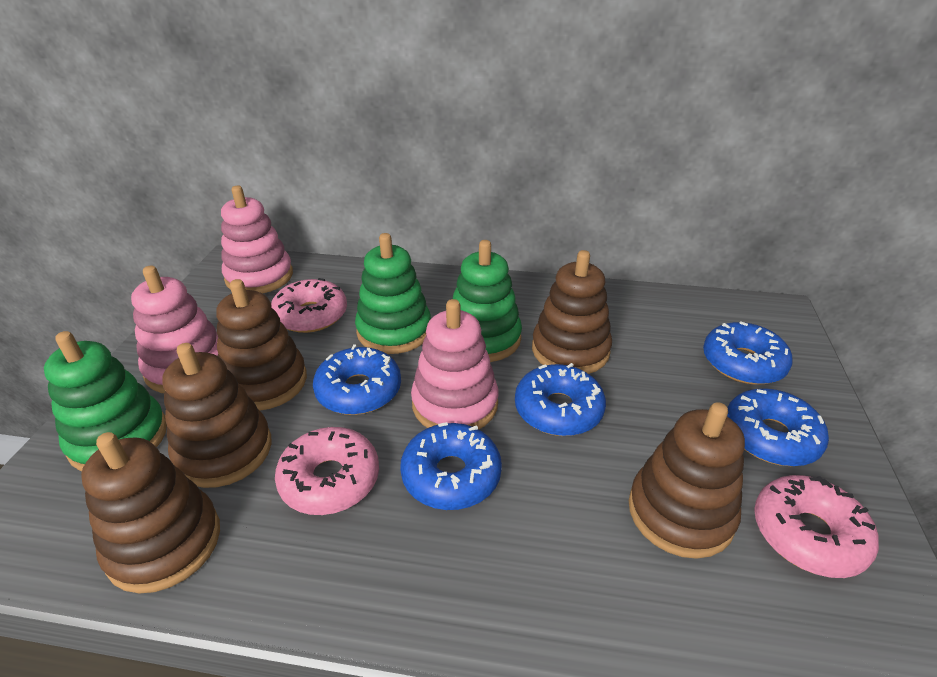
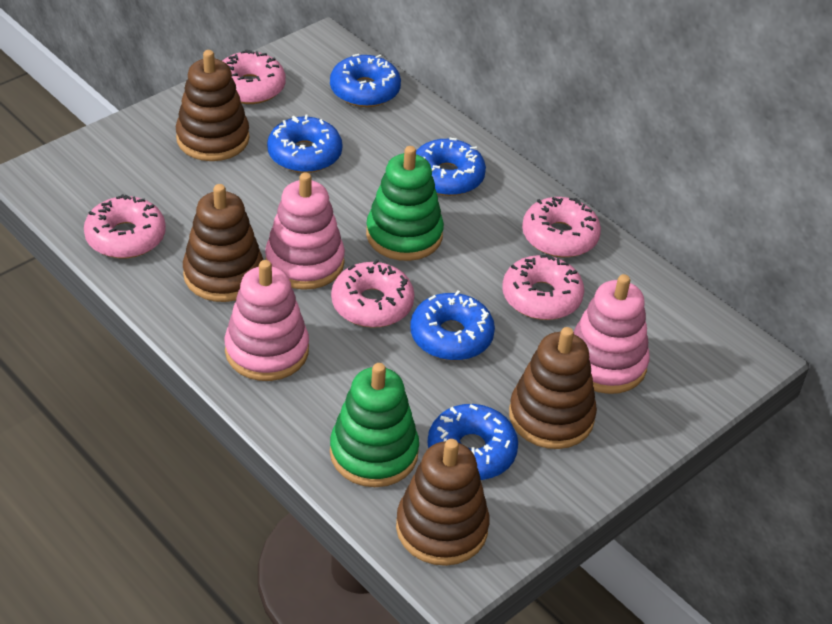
brown stacking toy: 5 -> 4
green stacking toy: 3 -> 2
pink donut: 3 -> 5

